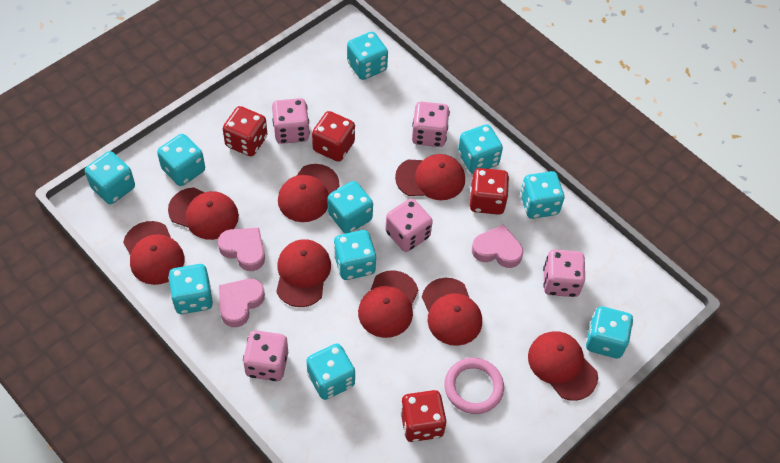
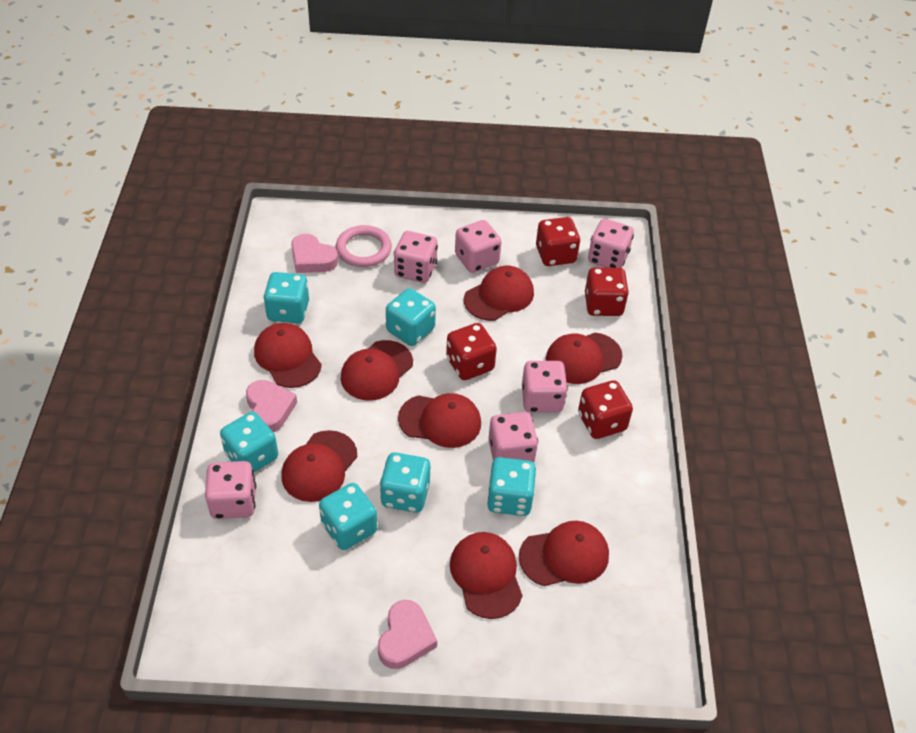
pink dice: 5 -> 6
turquoise dice: 10 -> 6

